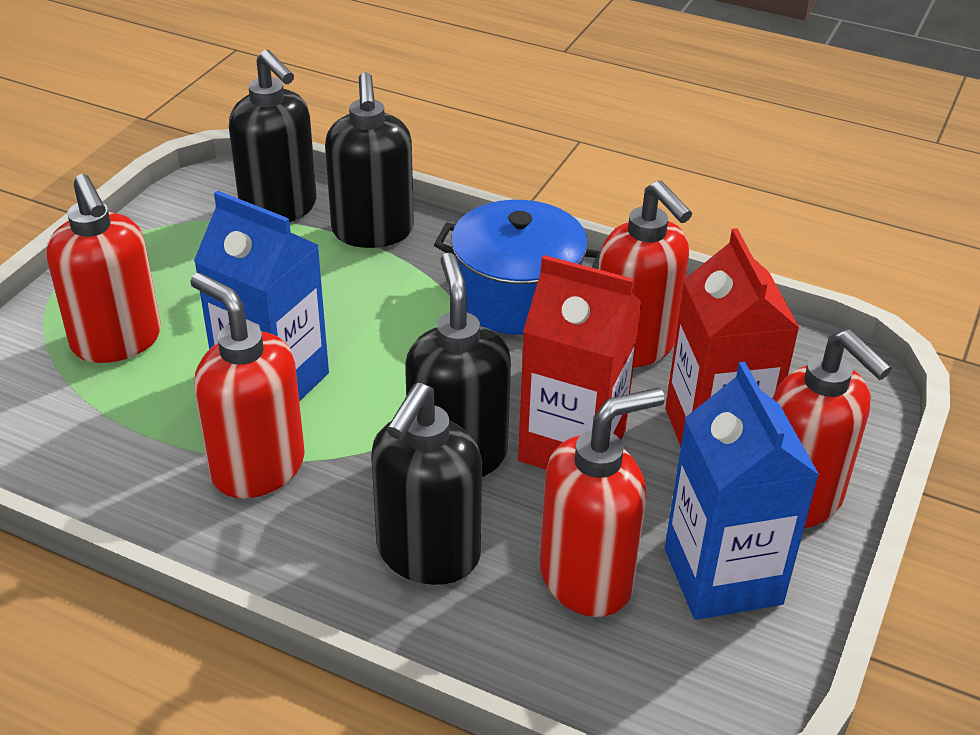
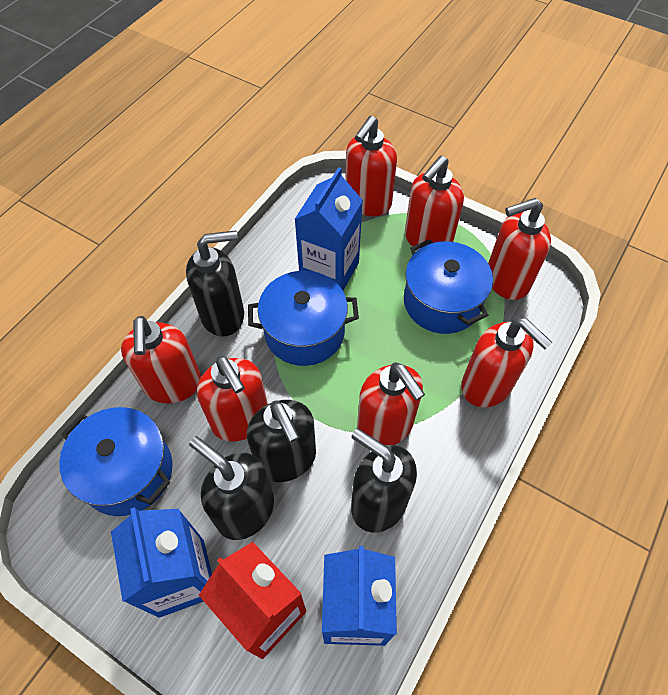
blue carton: 2 -> 3
blue pot: 1 -> 3
red carton: 2 -> 1
red soap dispenser: 5 -> 7

